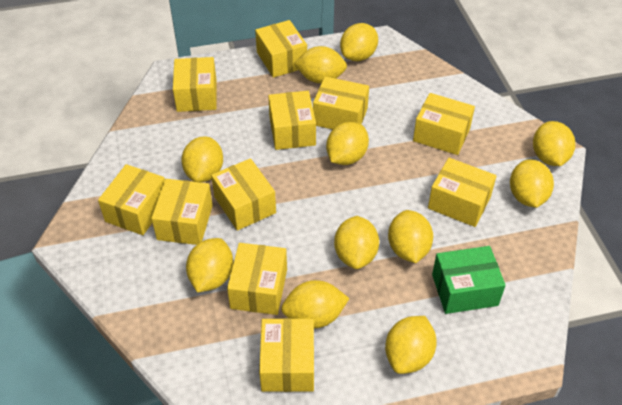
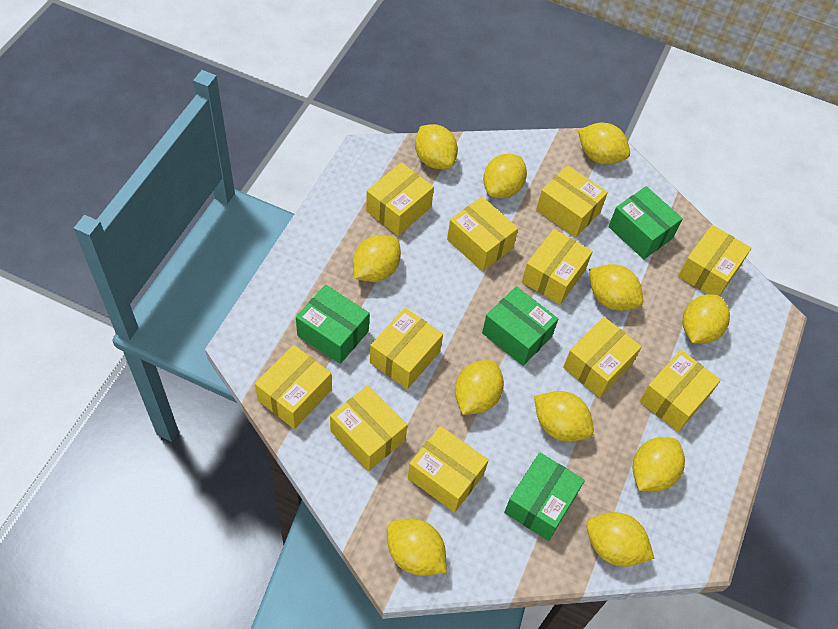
green box: 1 -> 4

